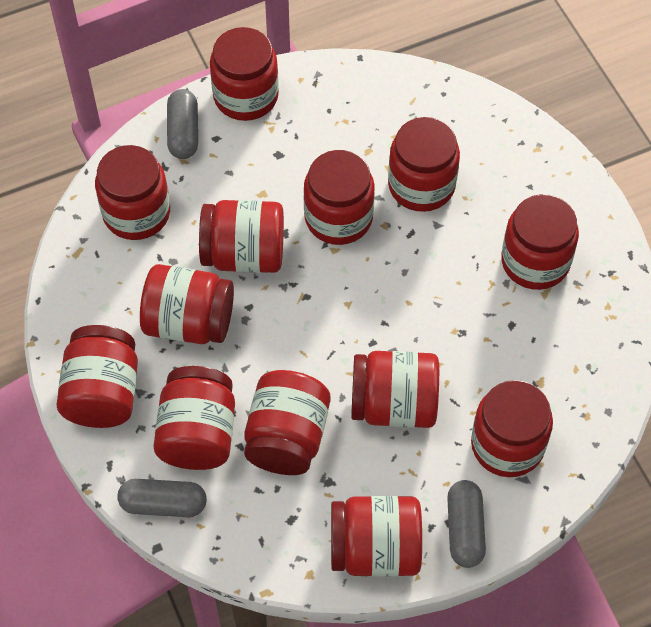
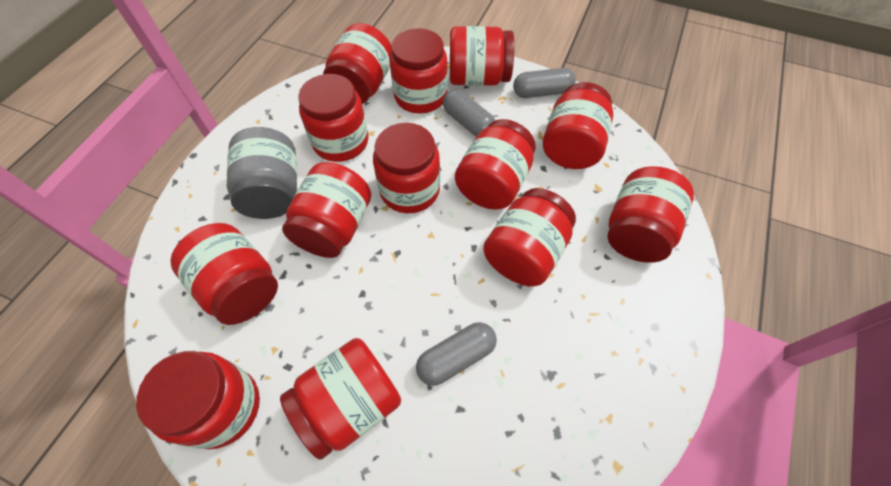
grey jar: 0 -> 1

